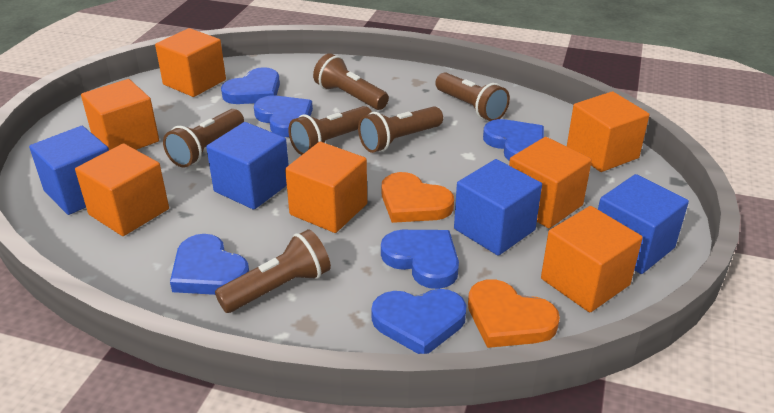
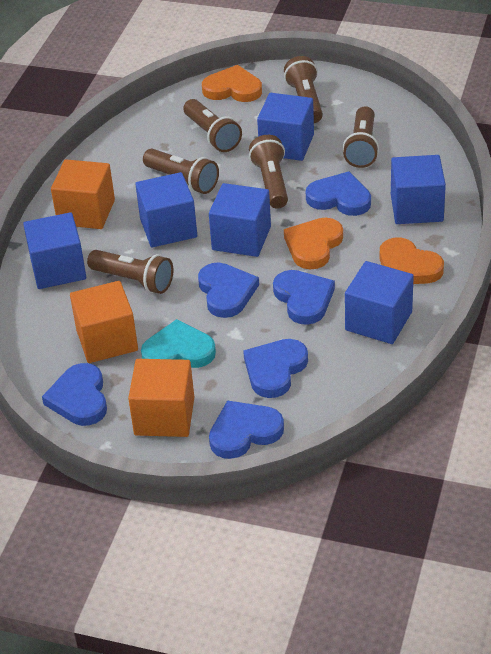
blue cube: 4 -> 6
orange cube: 7 -> 3
orange heart: 2 -> 3
turquoise heart: 0 -> 1

